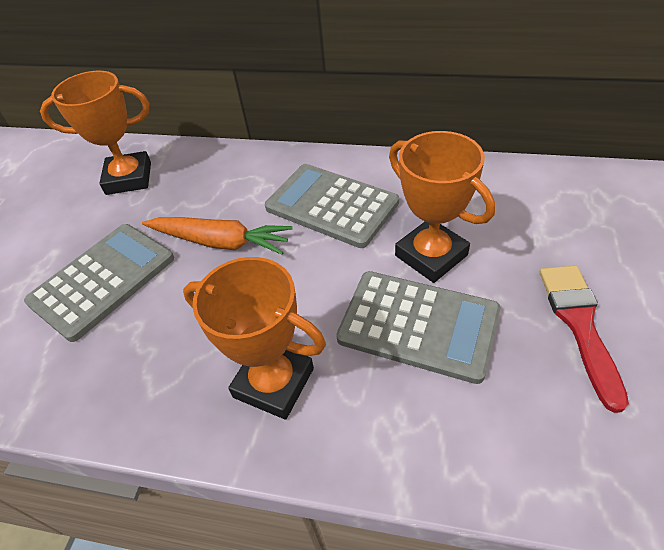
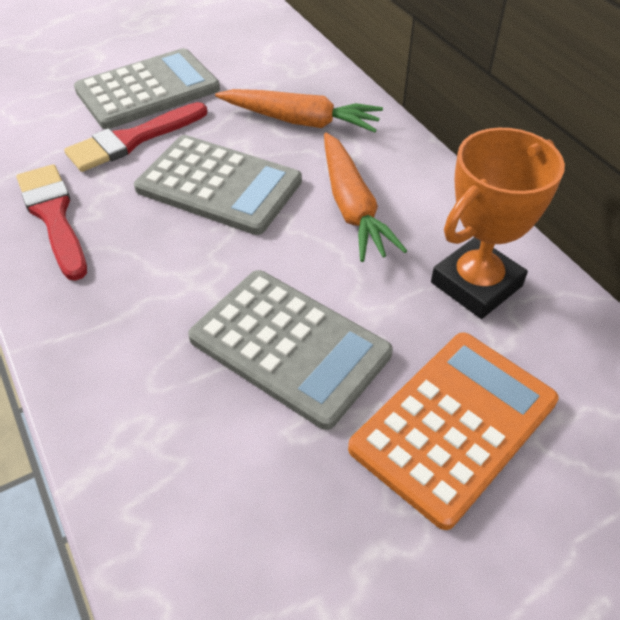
orange calculator: 0 -> 1
orange carrot: 1 -> 2
orange trophy: 3 -> 1
red brush: 1 -> 2

